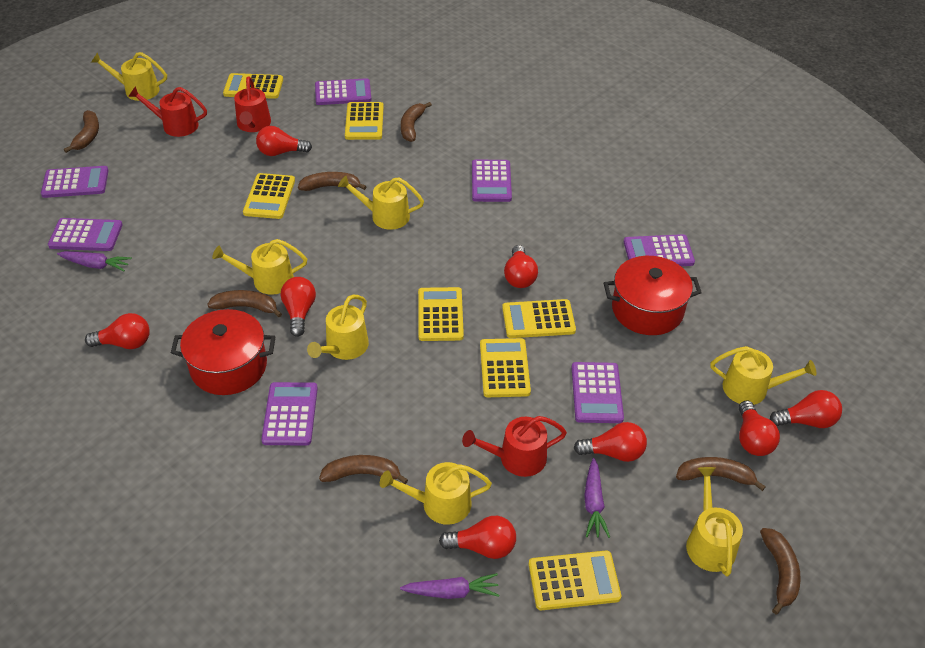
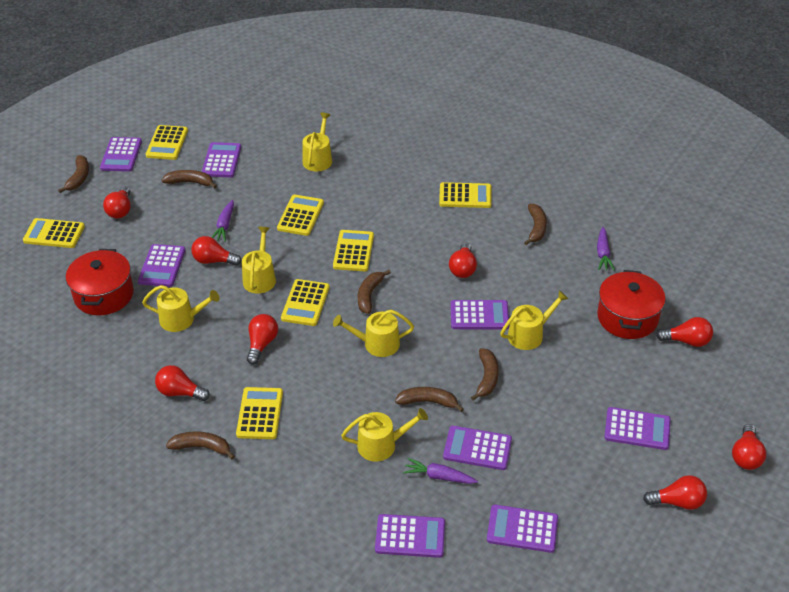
purple calculator: 7 -> 8
red watering can: 3 -> 0
yellow watering can: 7 -> 6

